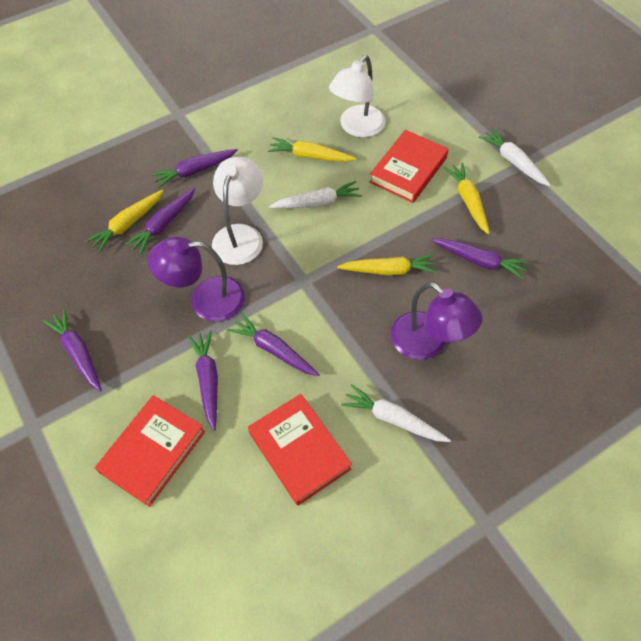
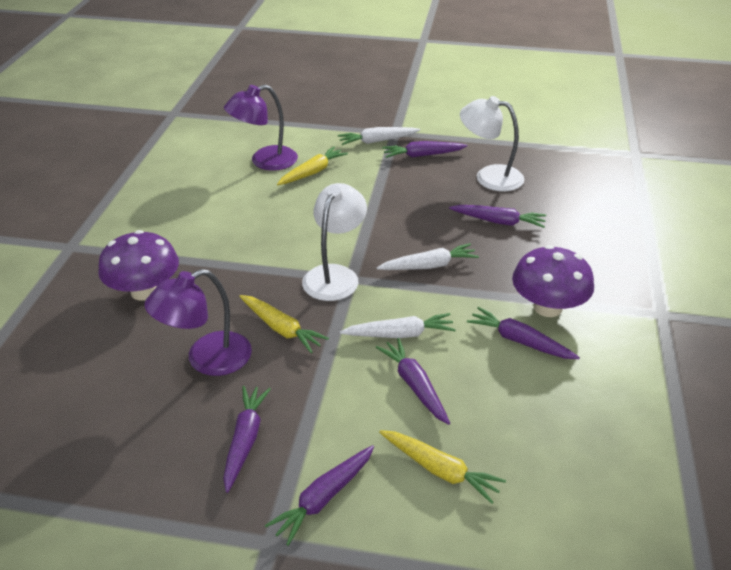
purple mushroom: 0 -> 2
red book: 3 -> 0
yellow carrot: 4 -> 3

